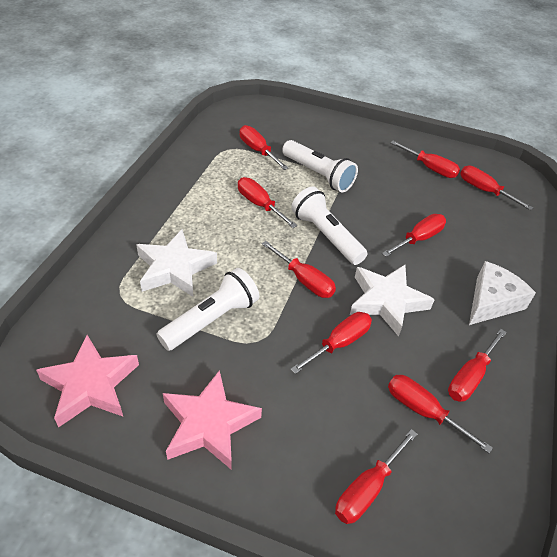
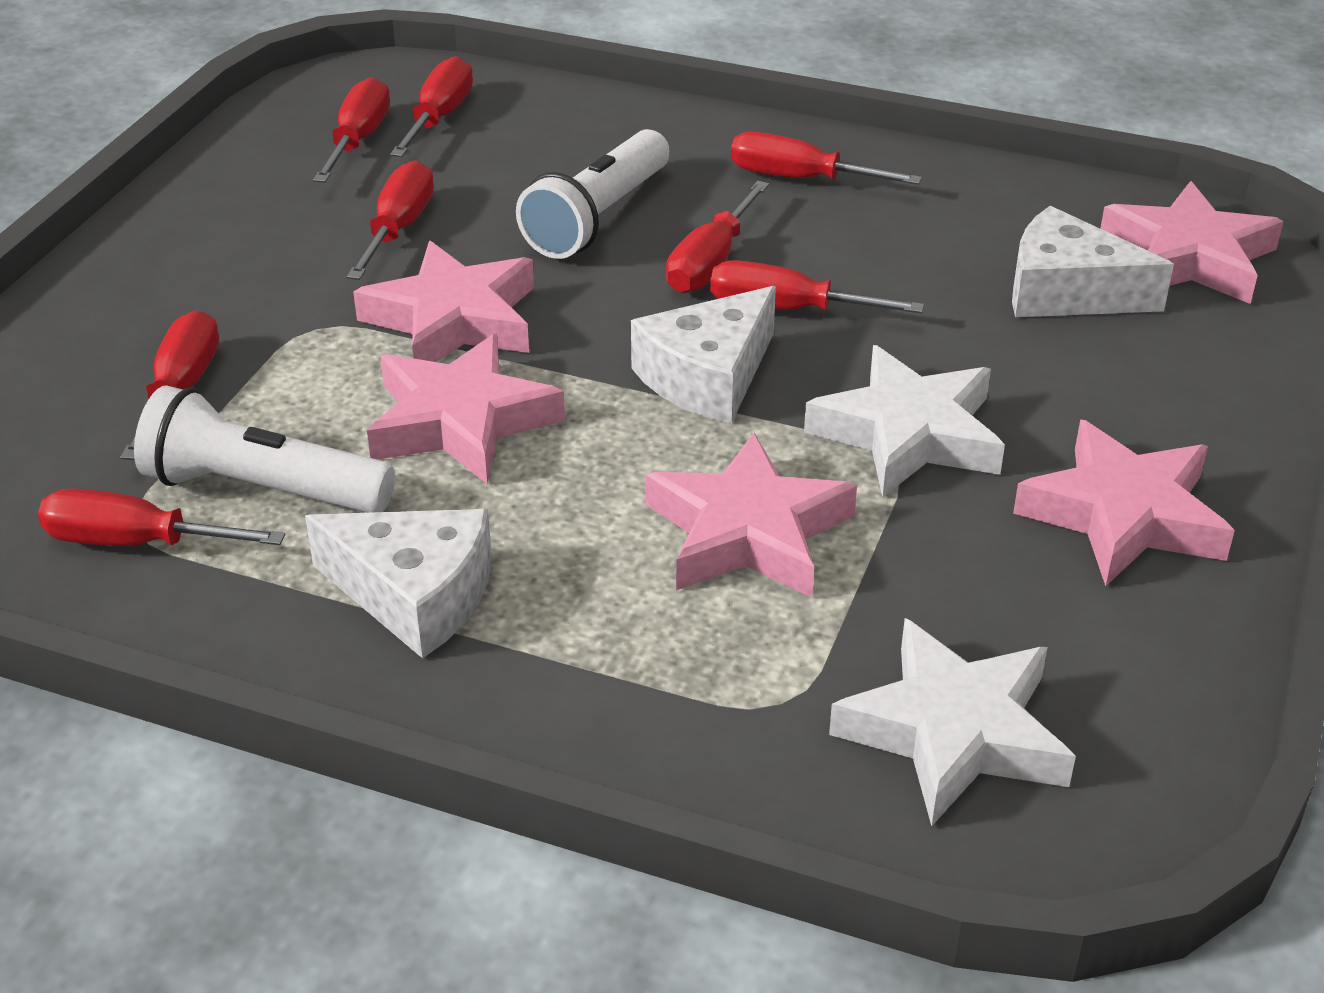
pink star: 2 -> 5
red screwdriver: 10 -> 8
white cheese: 1 -> 3
white flashlight: 3 -> 2

